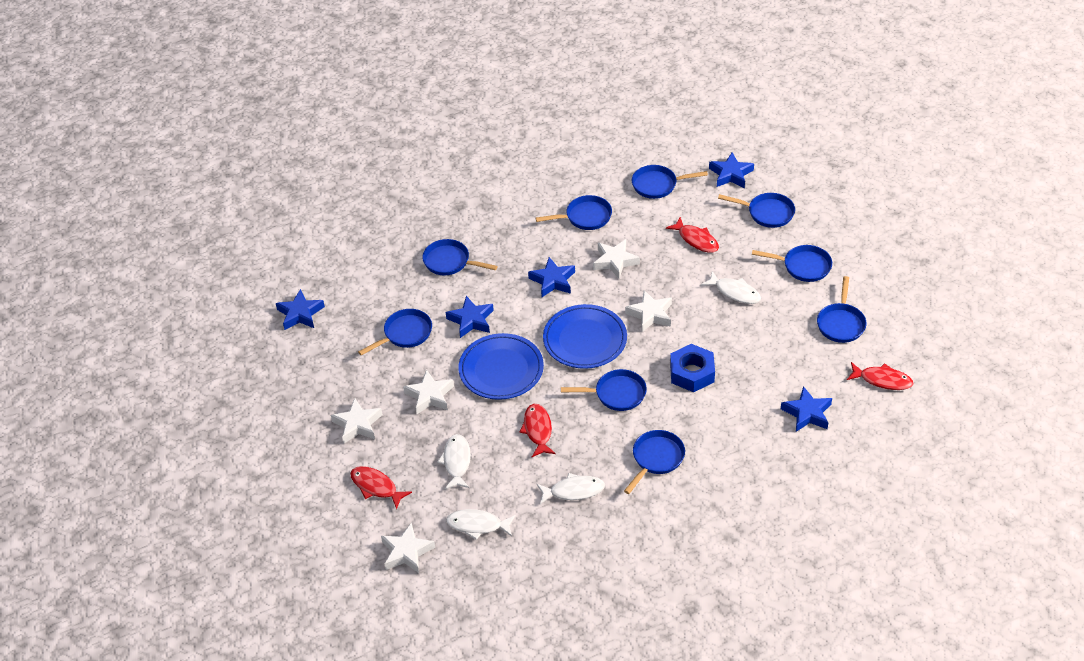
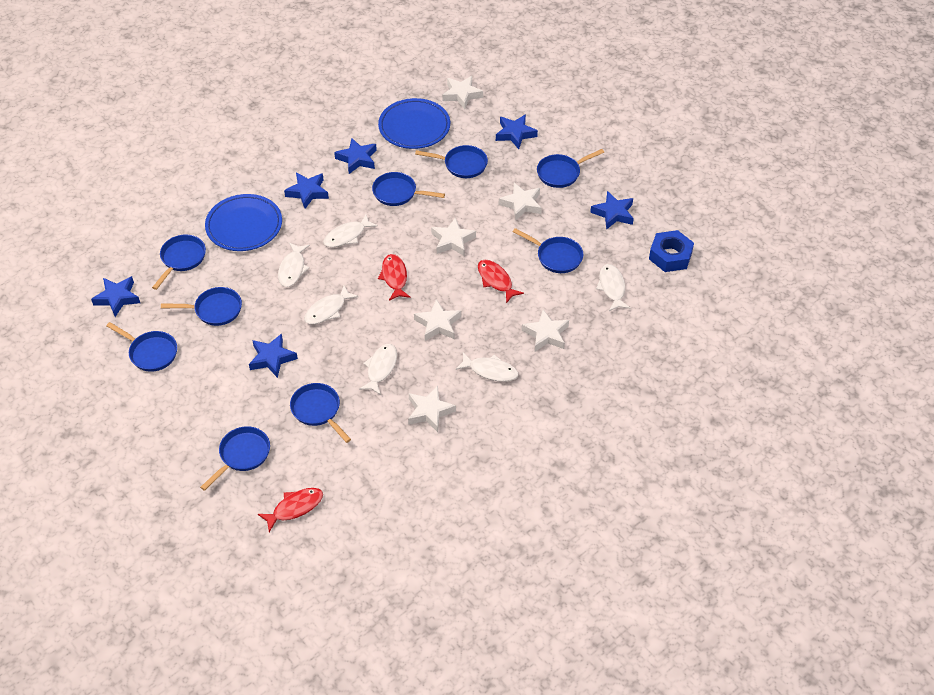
blue star: 5 -> 6
red fish: 4 -> 3
white fish: 4 -> 6
white star: 5 -> 6

